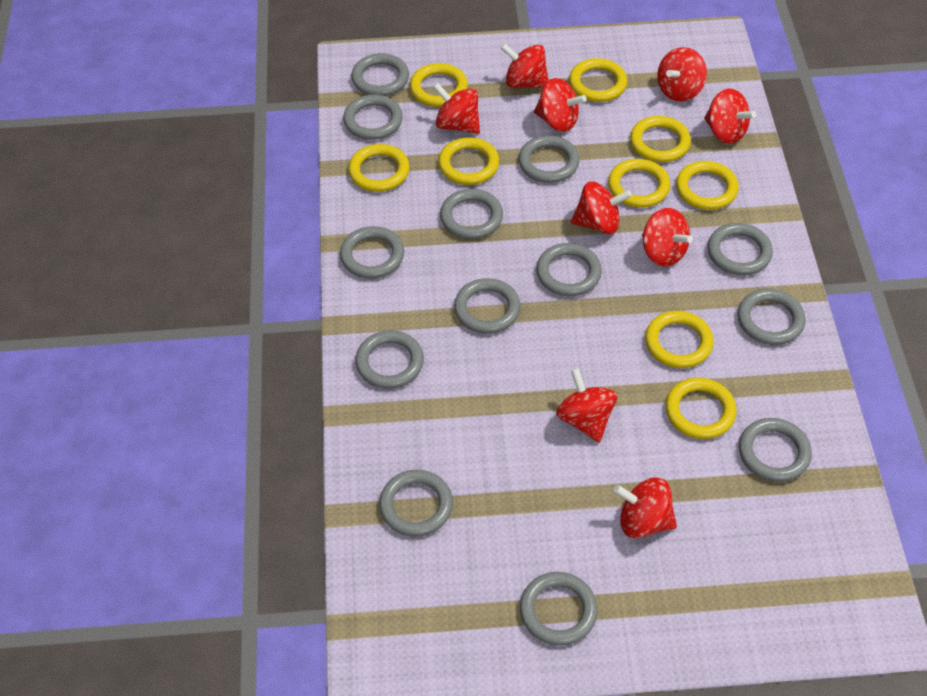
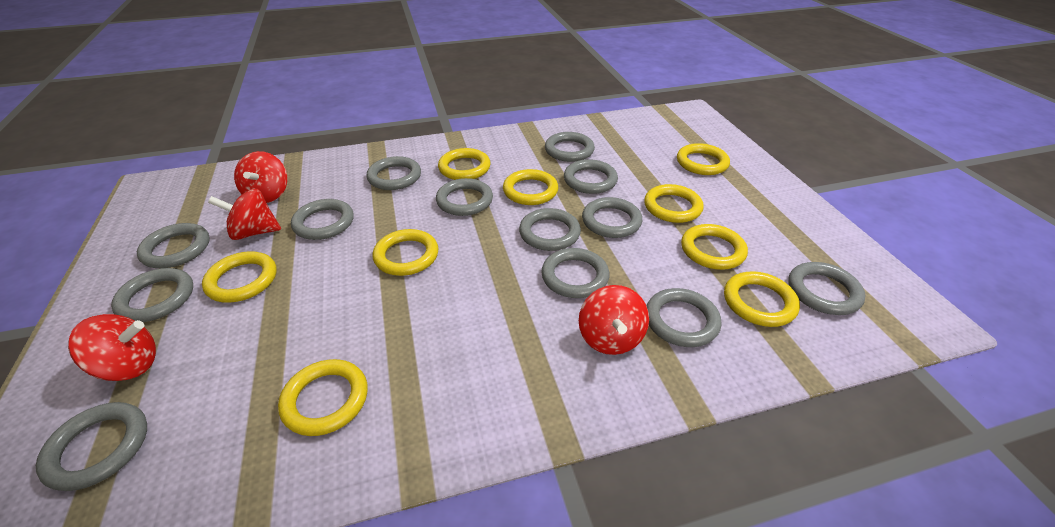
red spinning top: 9 -> 4

